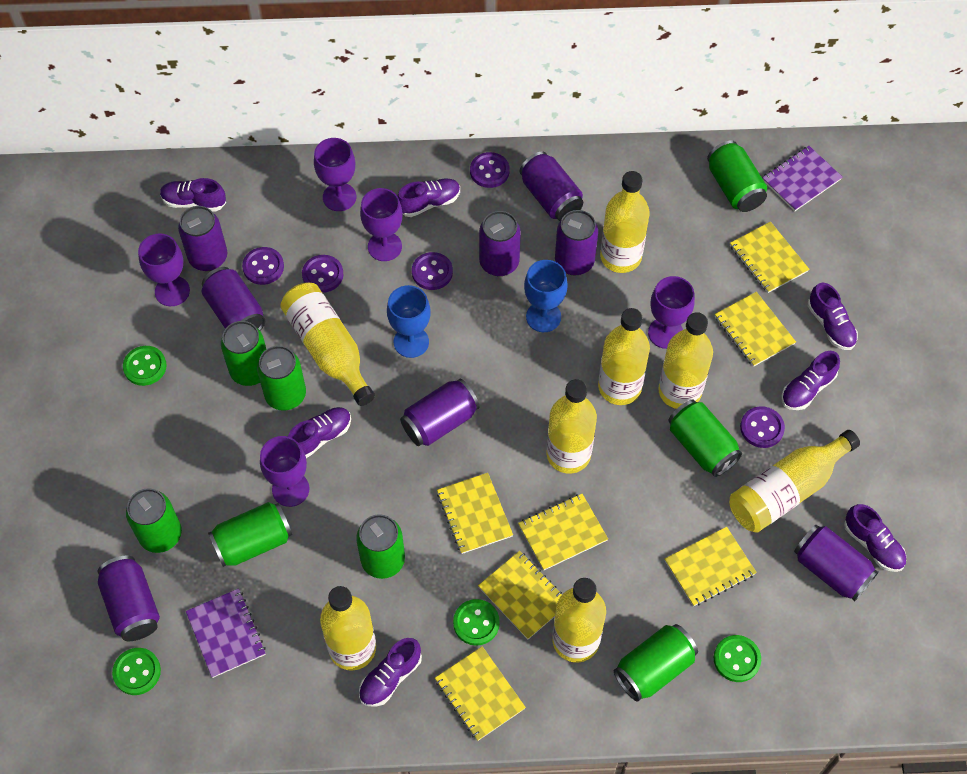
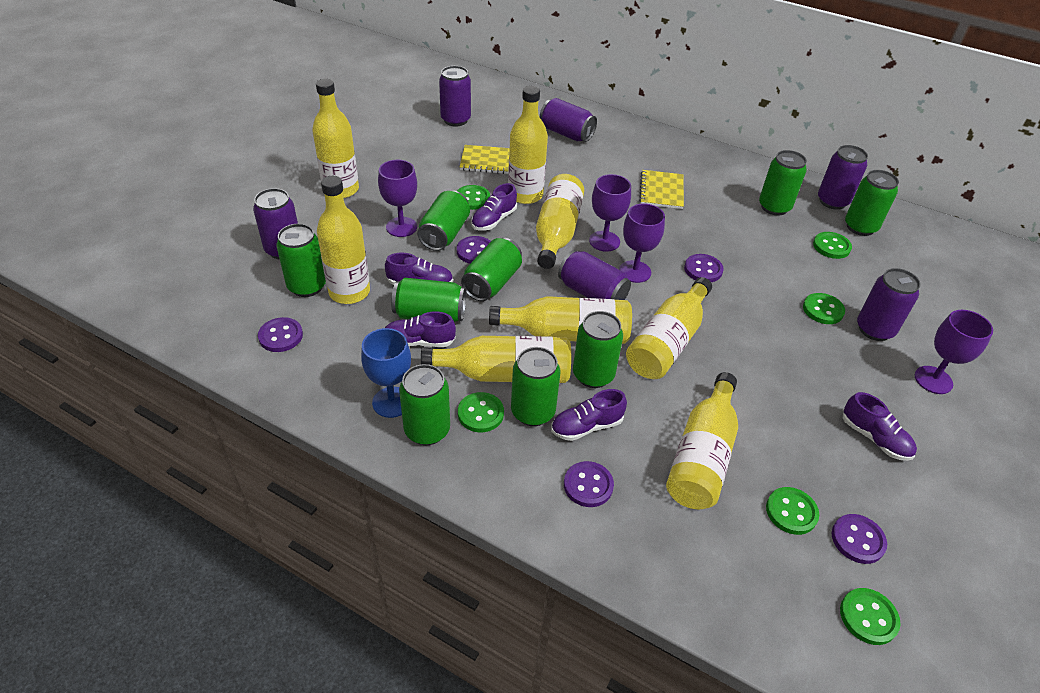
blue goblet: 2 -> 1
green button: 4 -> 6
green can: 8 -> 9
purple can: 8 -> 6
purple goblet: 5 -> 4
purple notebook: 2 -> 0
purple shoe: 7 -> 5
yellow notebook: 7 -> 2

